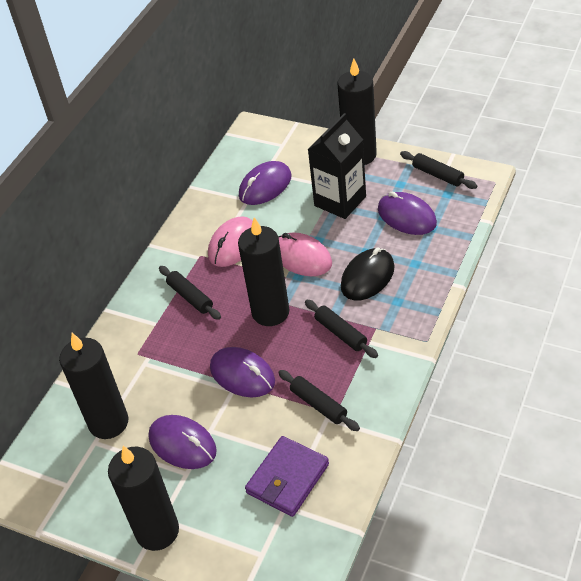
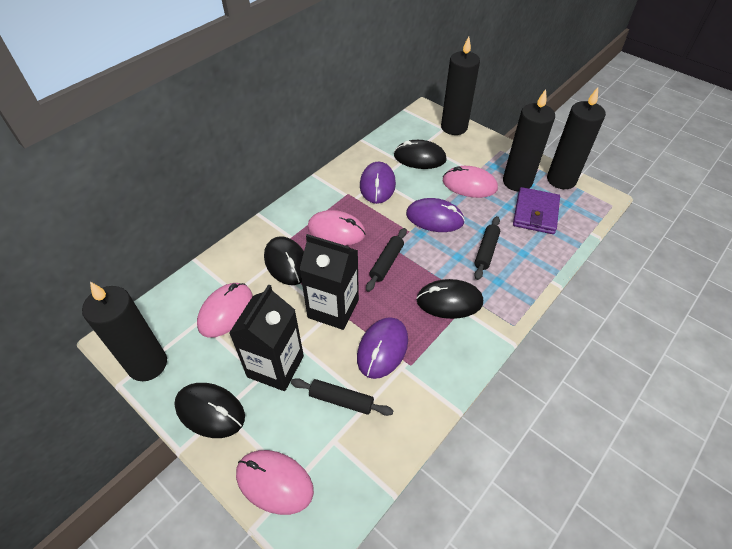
black carton: 1 -> 2
black mouse: 1 -> 4
black rolling pin: 4 -> 3
pink mouse: 2 -> 4
purple mouse: 4 -> 3

